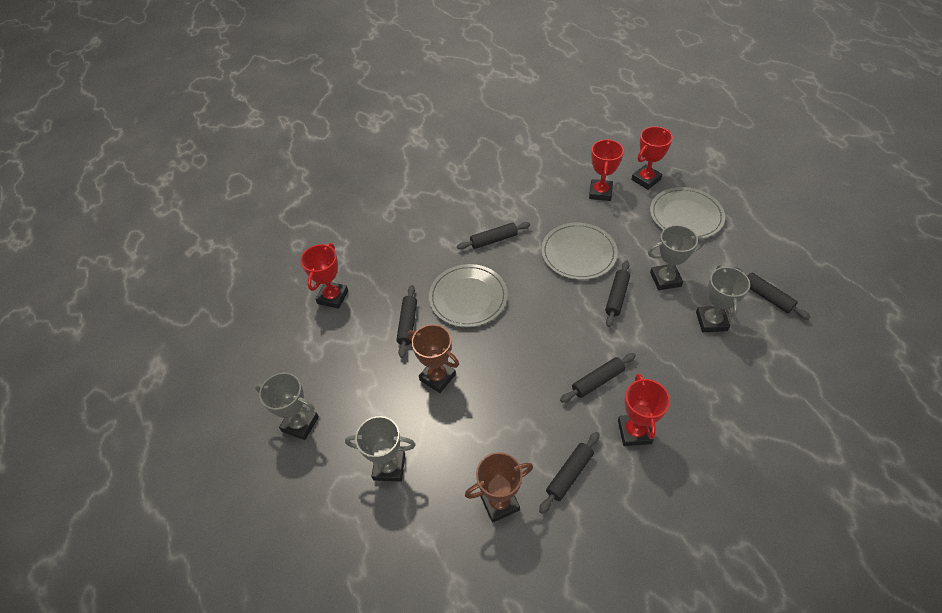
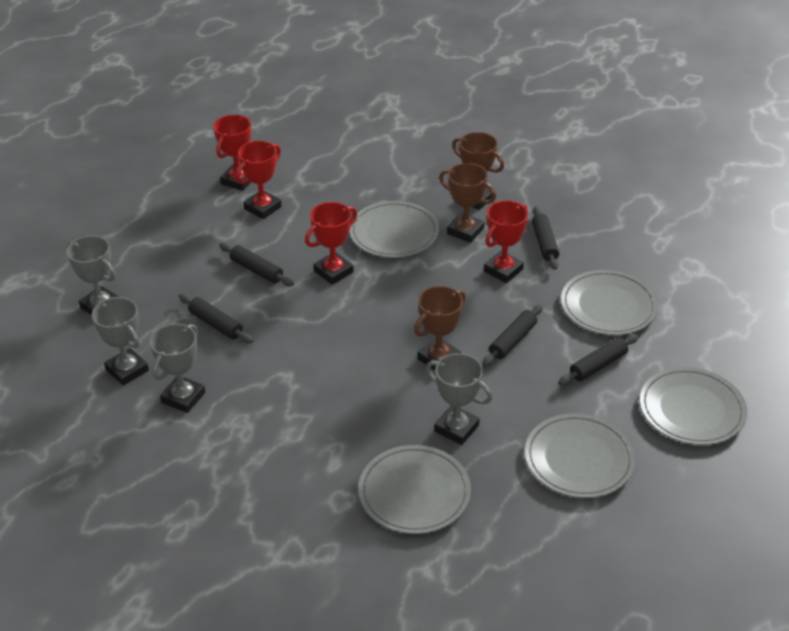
black rolling pin: 6 -> 5
brown trophy: 2 -> 3
grey plate: 3 -> 5

